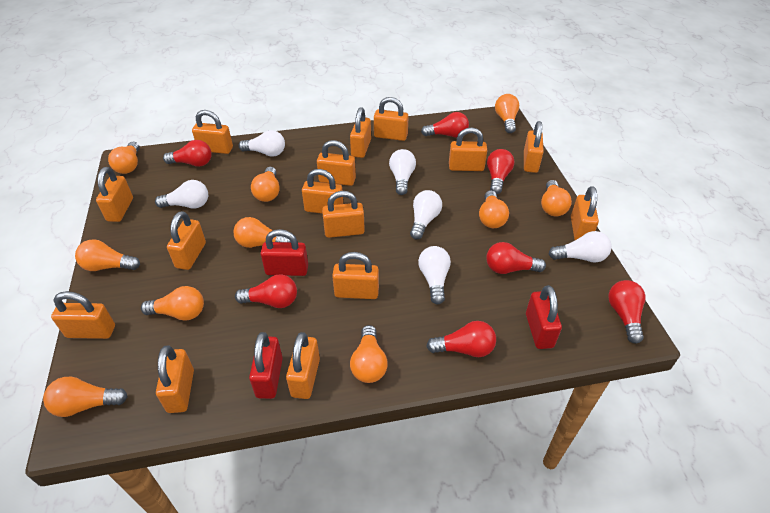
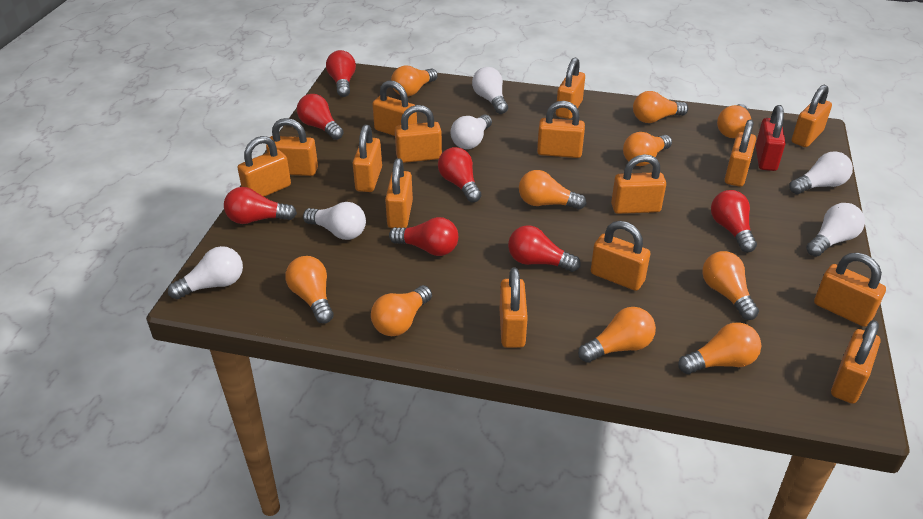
red padlock: 3 -> 1

